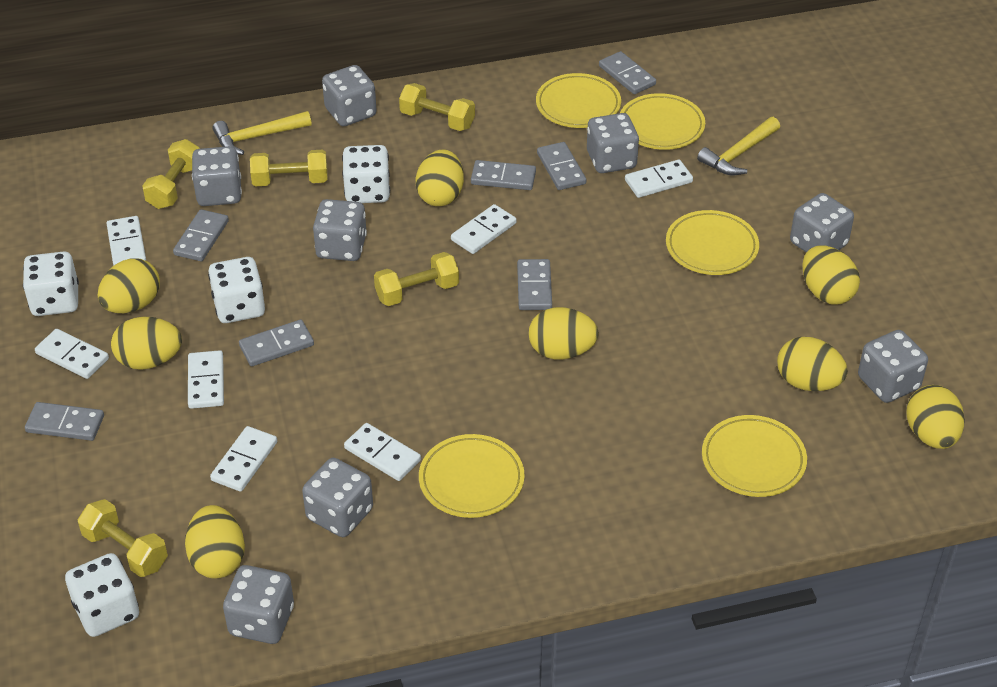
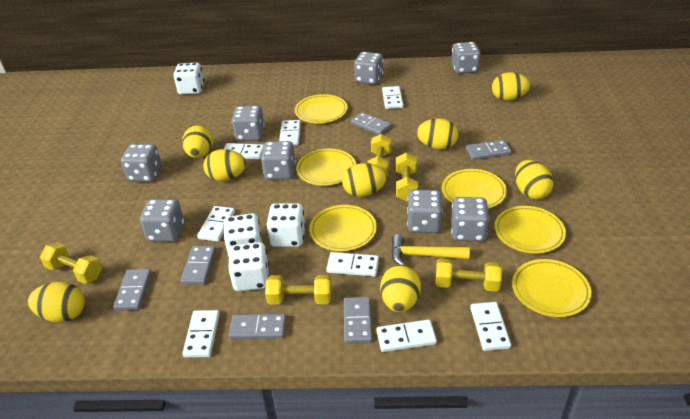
grey domino: 7 -> 6
white domino: 7 -> 8
yellow hammer: 2 -> 1
yellow plate: 5 -> 6

